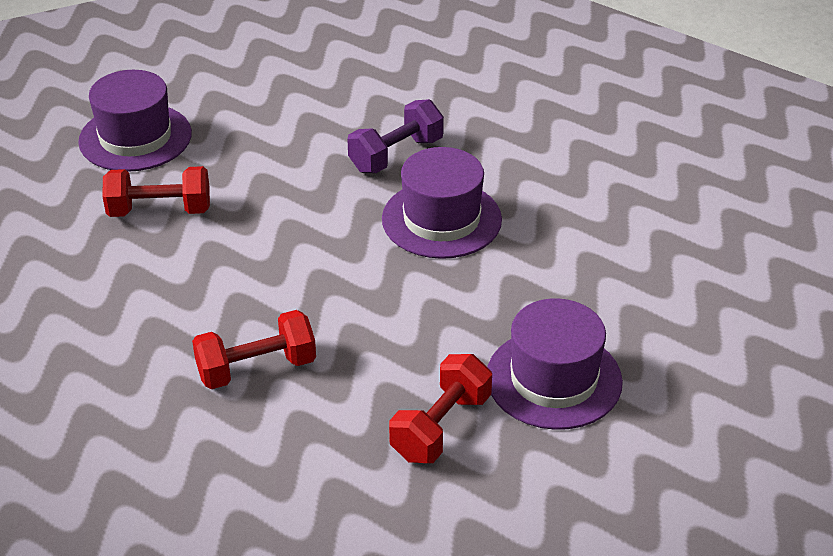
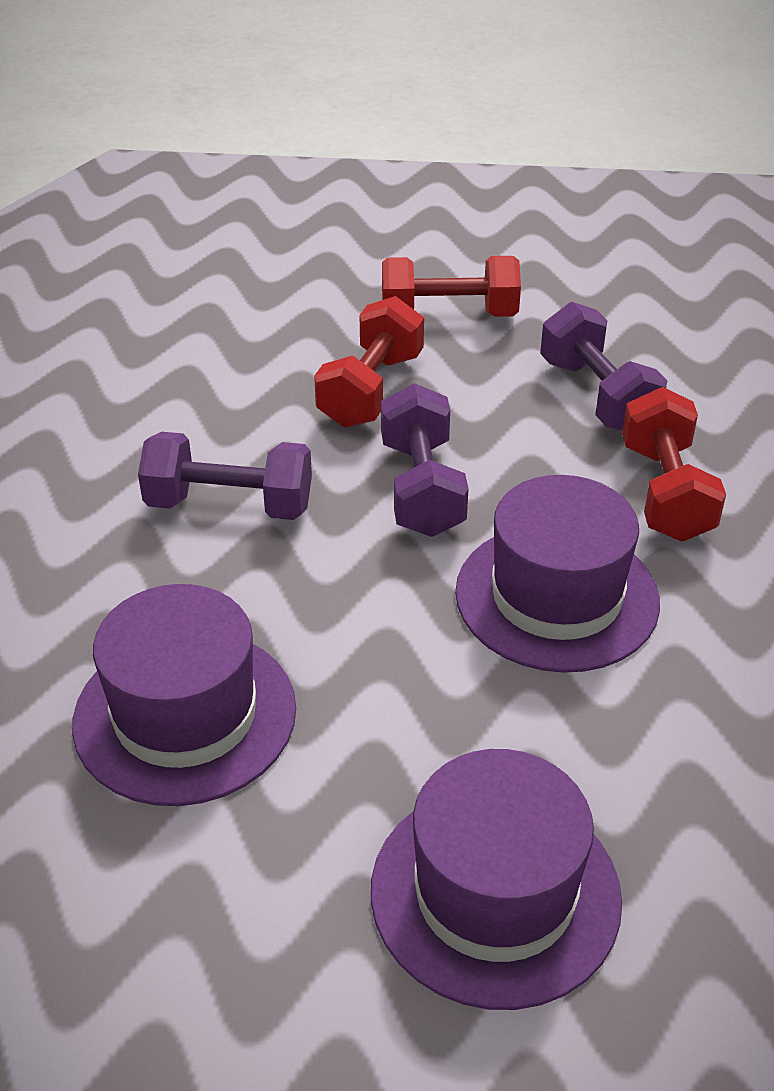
purple dumbbell: 1 -> 3

